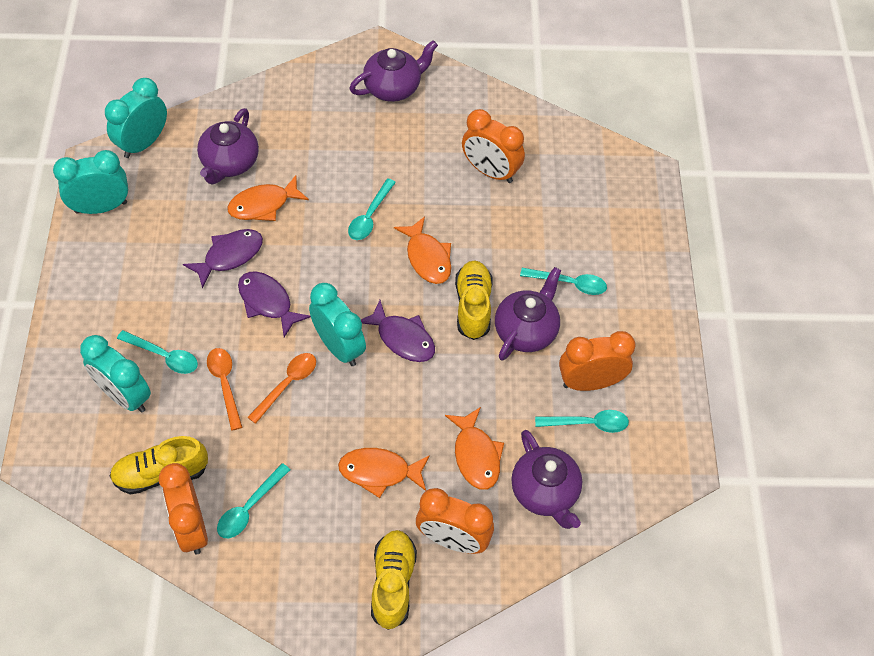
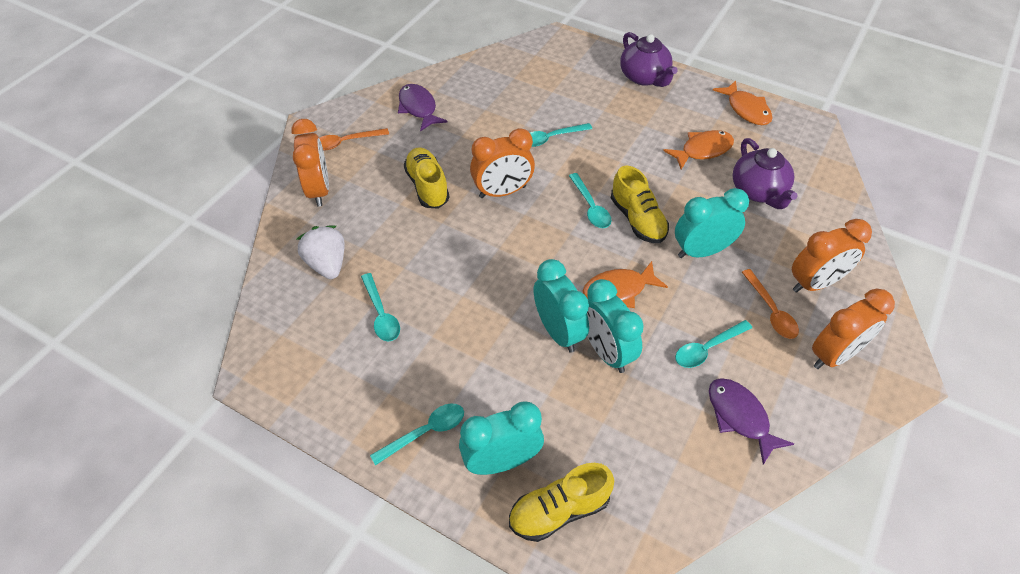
orange fish: 4 -> 3
purple fish: 3 -> 2
purple teapot: 4 -> 2
white strawberry: 0 -> 1

